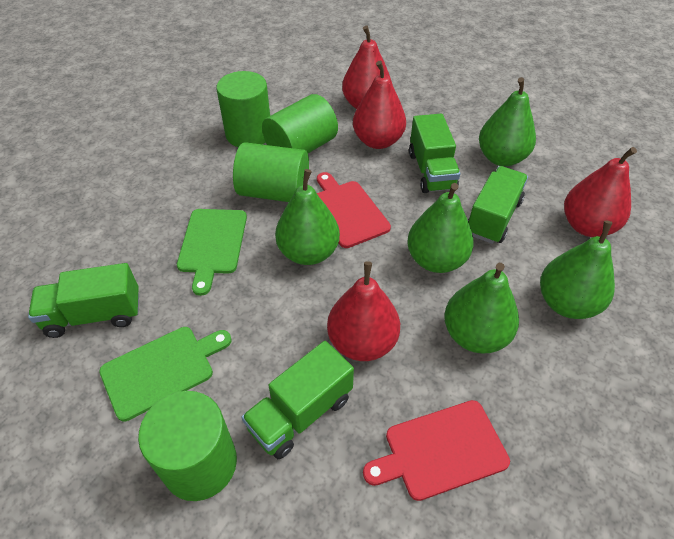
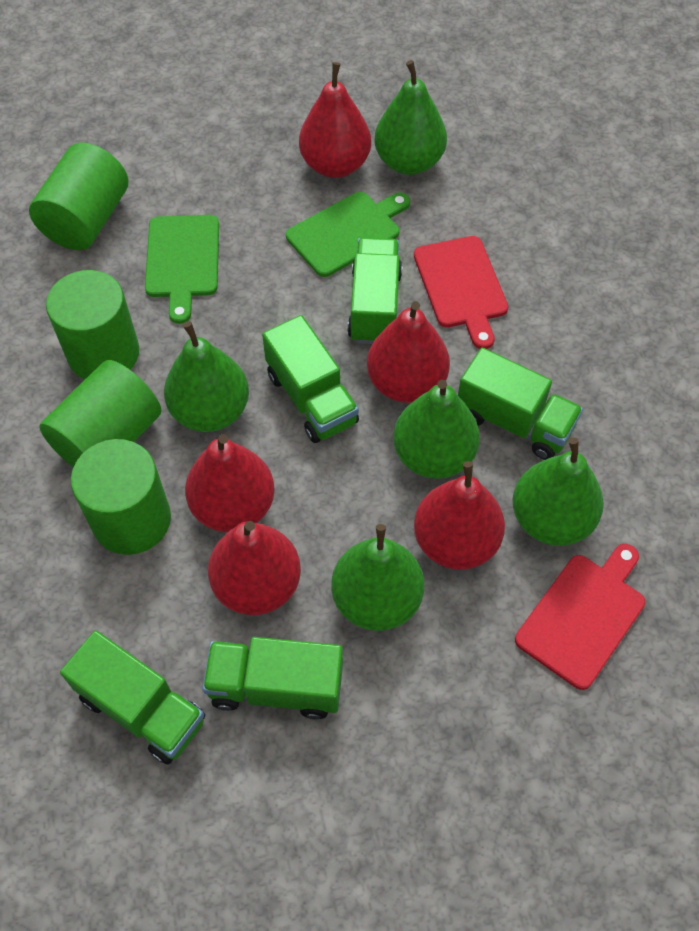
green truck: 4 -> 5
red pear: 4 -> 5

